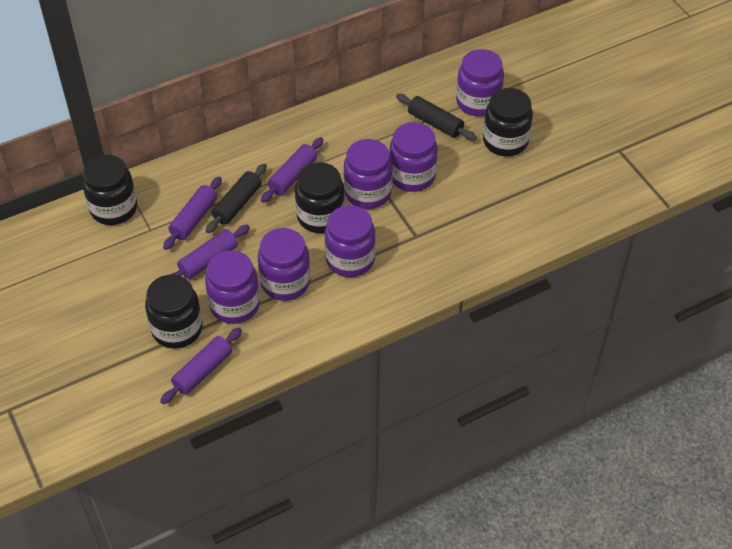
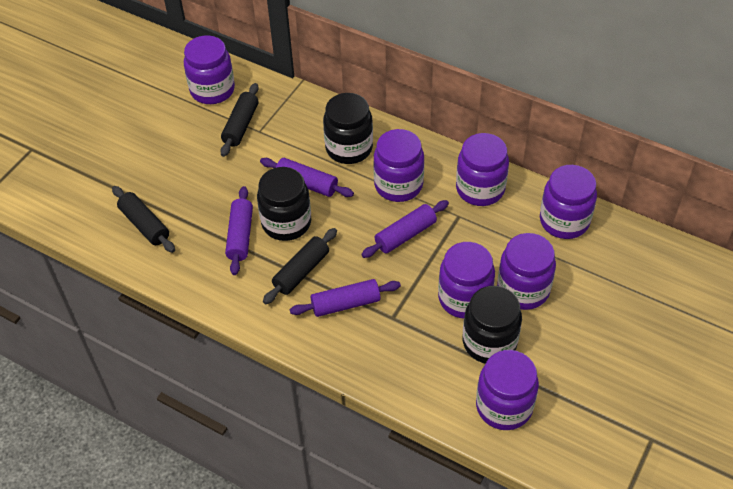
black jar: 4 -> 3
black rolling pin: 2 -> 3
purple jar: 6 -> 7

